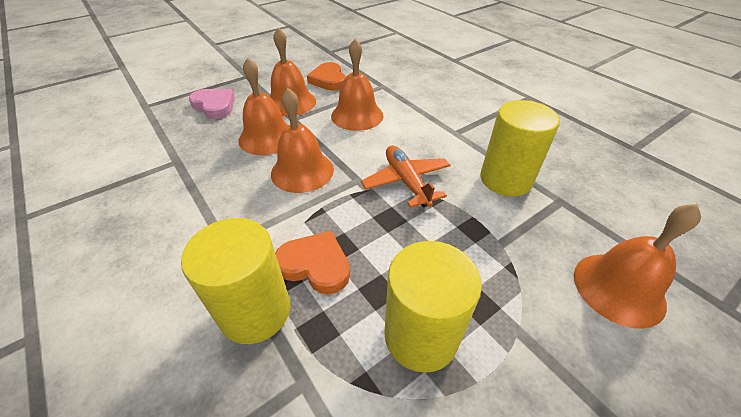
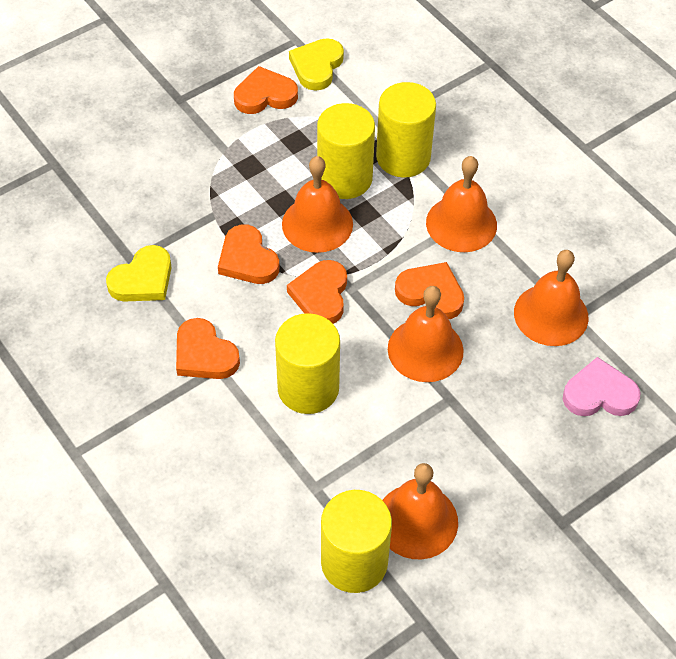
orange heart: 2 -> 5
orange plane: 1 -> 0
yellow cylinder: 3 -> 4
yellow heart: 0 -> 2

